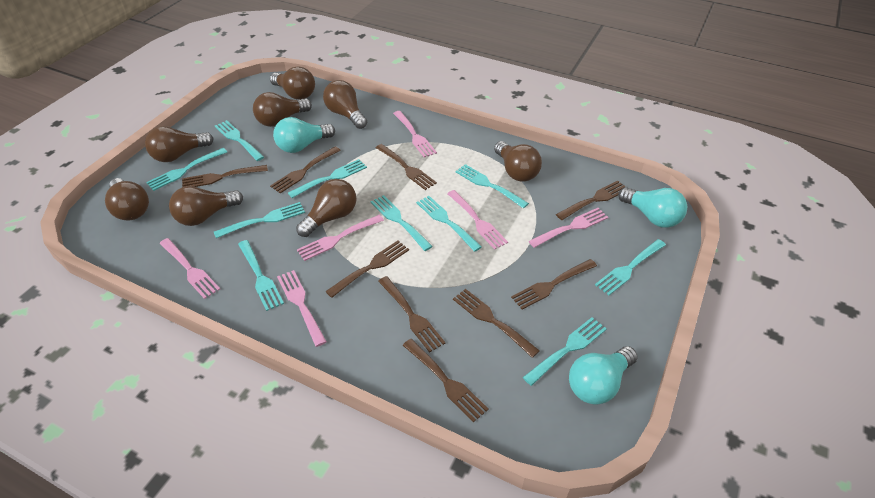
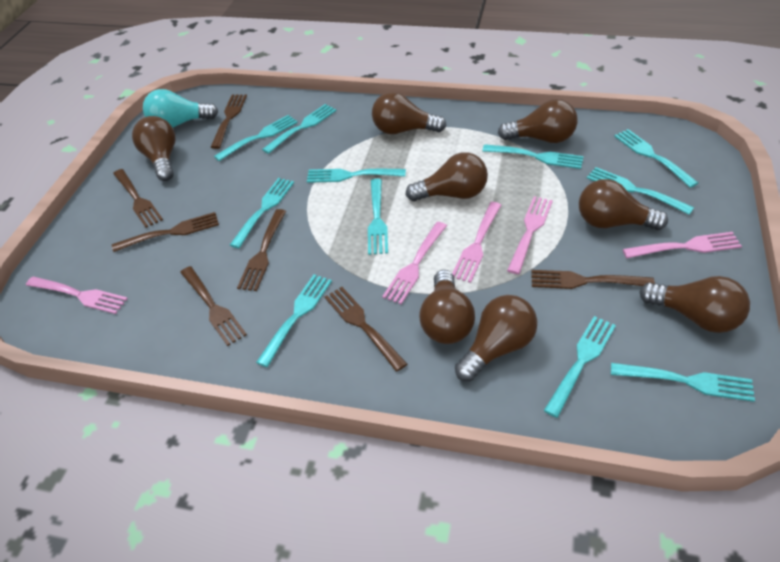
brown fork: 9 -> 7
pink fork: 6 -> 5
turquoise fork: 10 -> 11
turquoise light bulb: 3 -> 1

